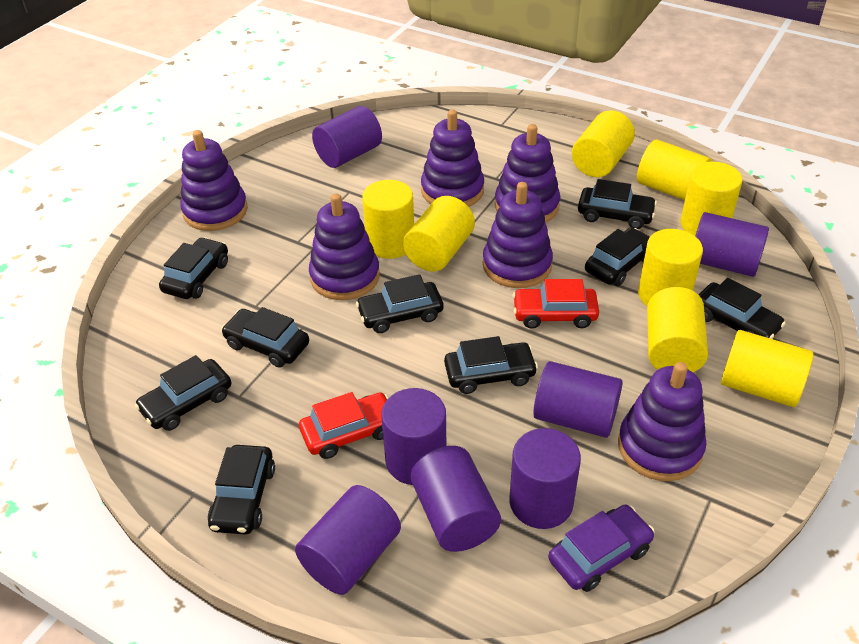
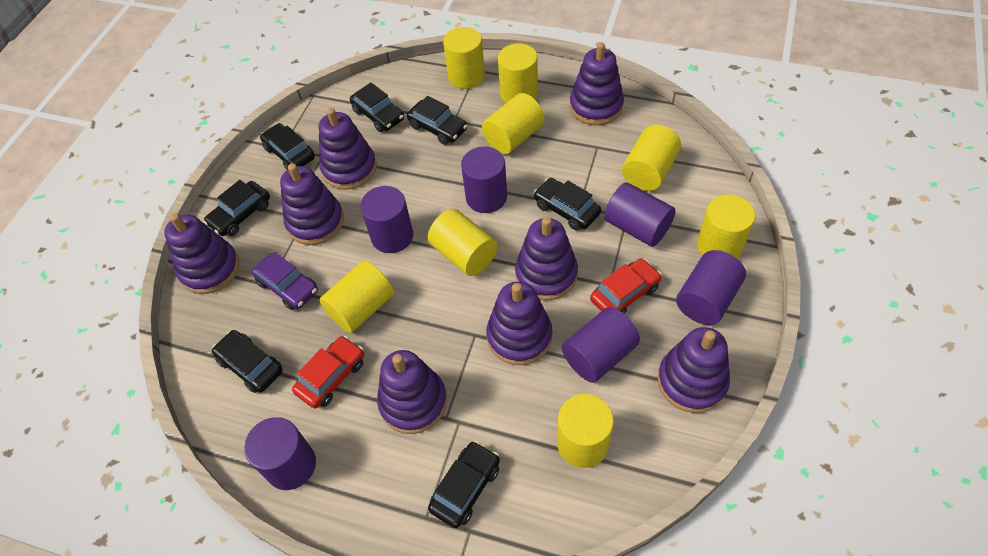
black car: 9 -> 7
purple cylinder: 7 -> 6
purple stacking toy: 6 -> 8

